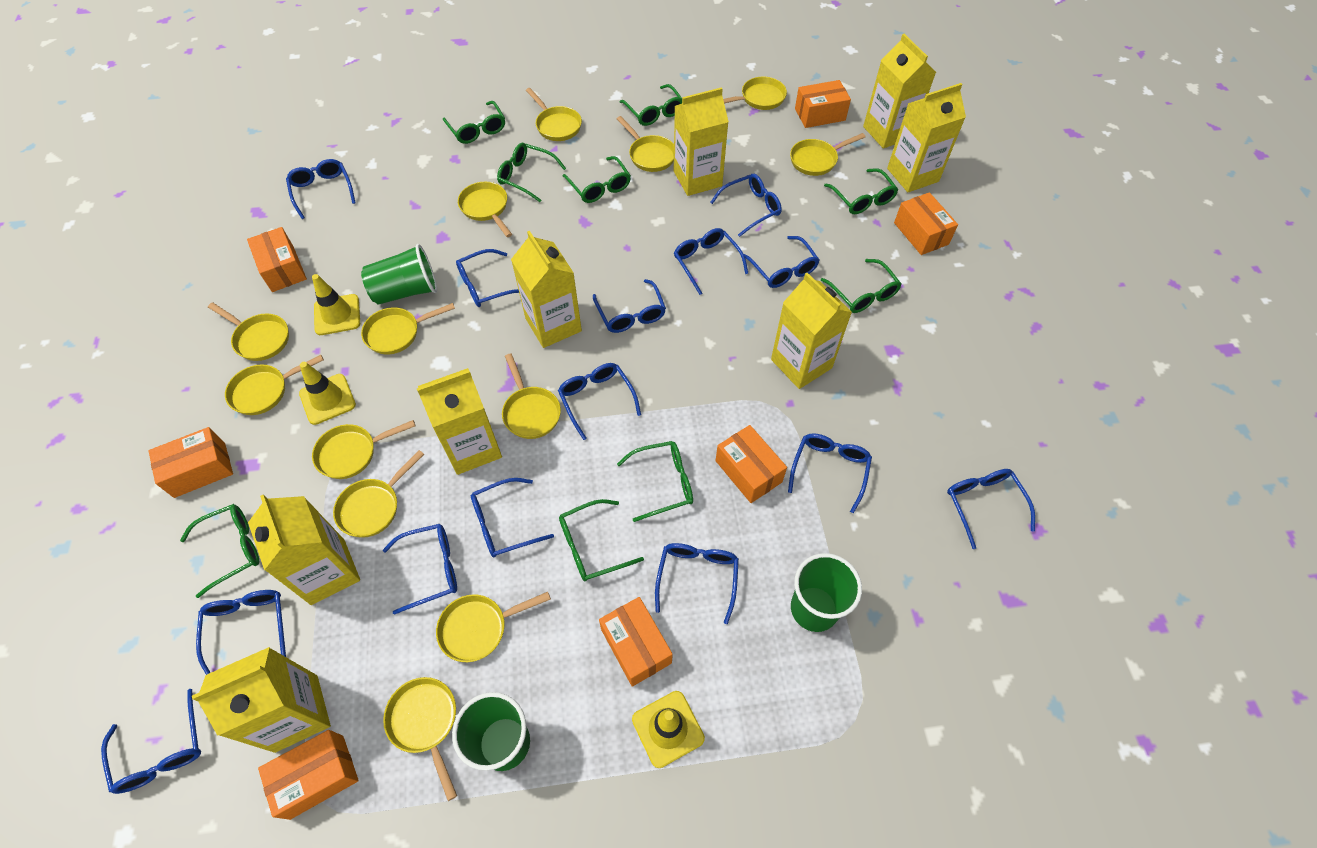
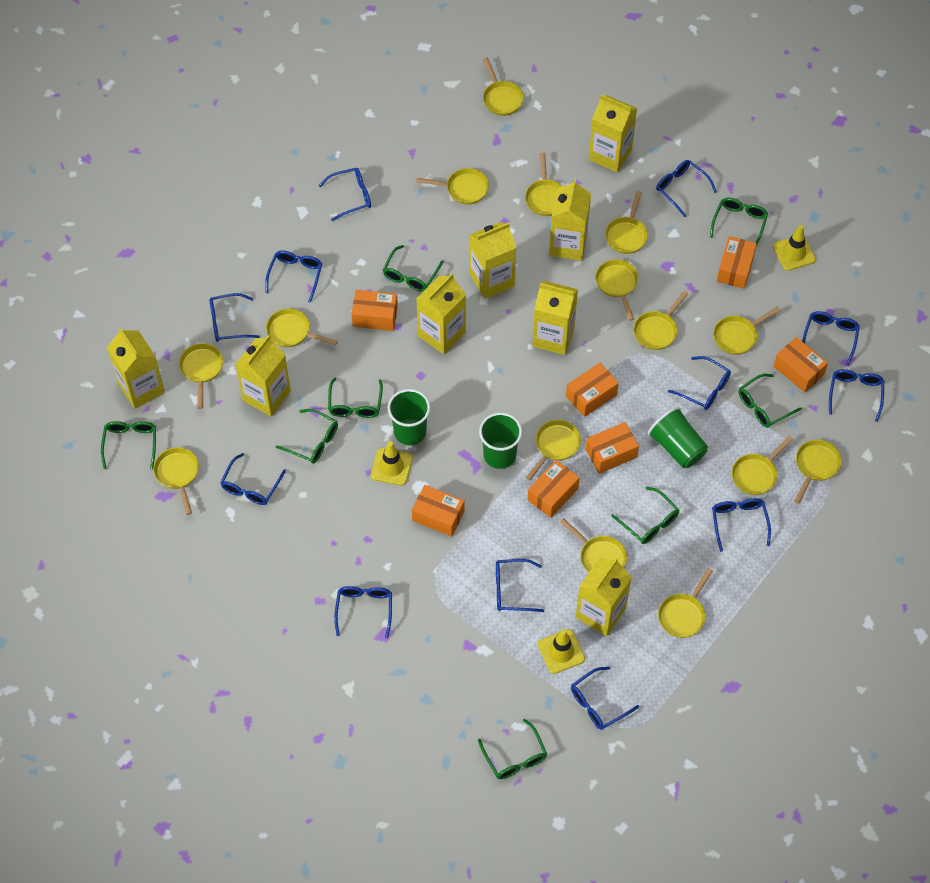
blue glasses: 14 -> 12
green glasses: 9 -> 8
yellow pan: 13 -> 15

